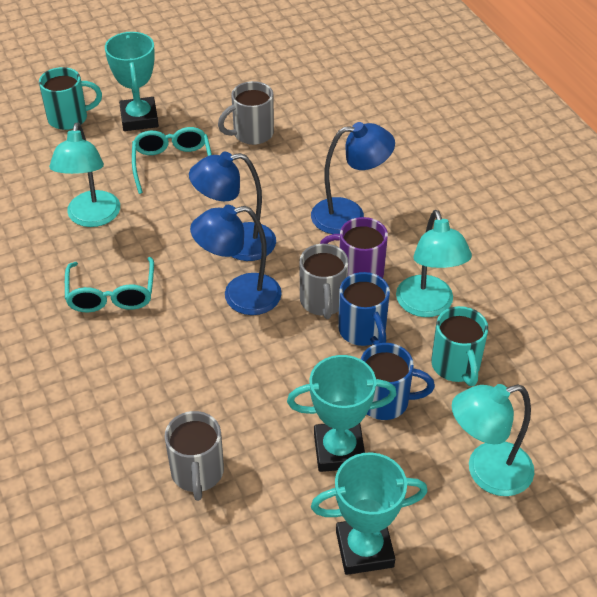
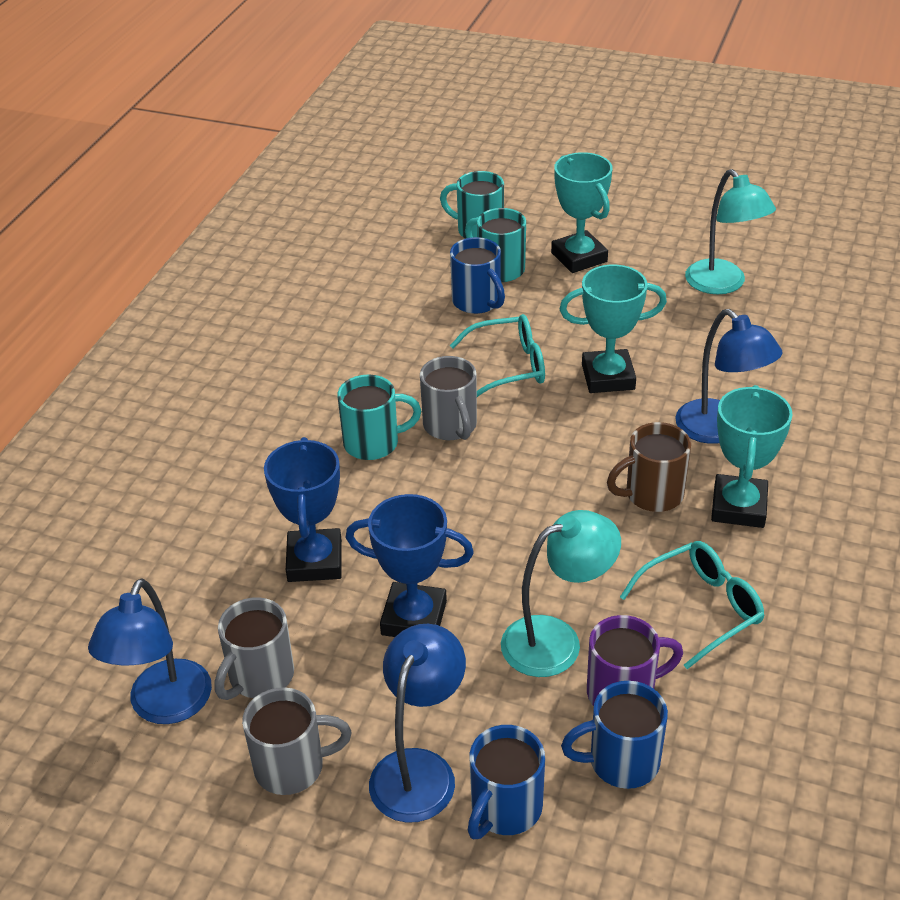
blue mug: 2 -> 3
blue trophy: 0 -> 2
brown mug: 0 -> 1
turquoise lamp: 3 -> 2
turquoise mug: 2 -> 3

